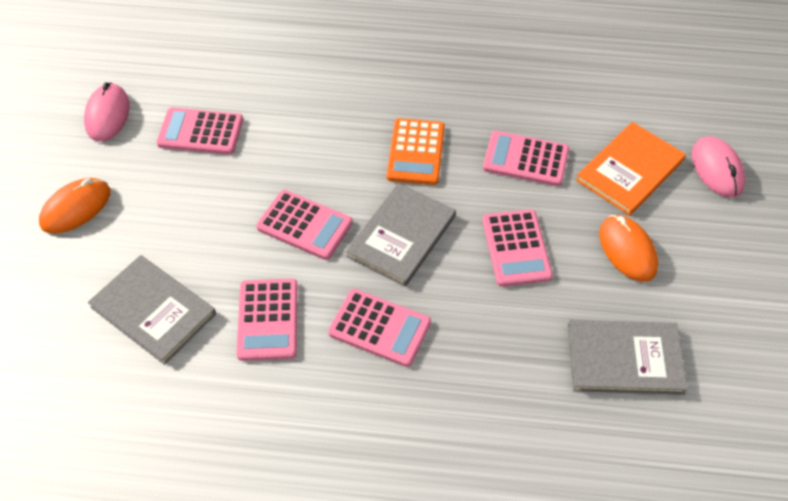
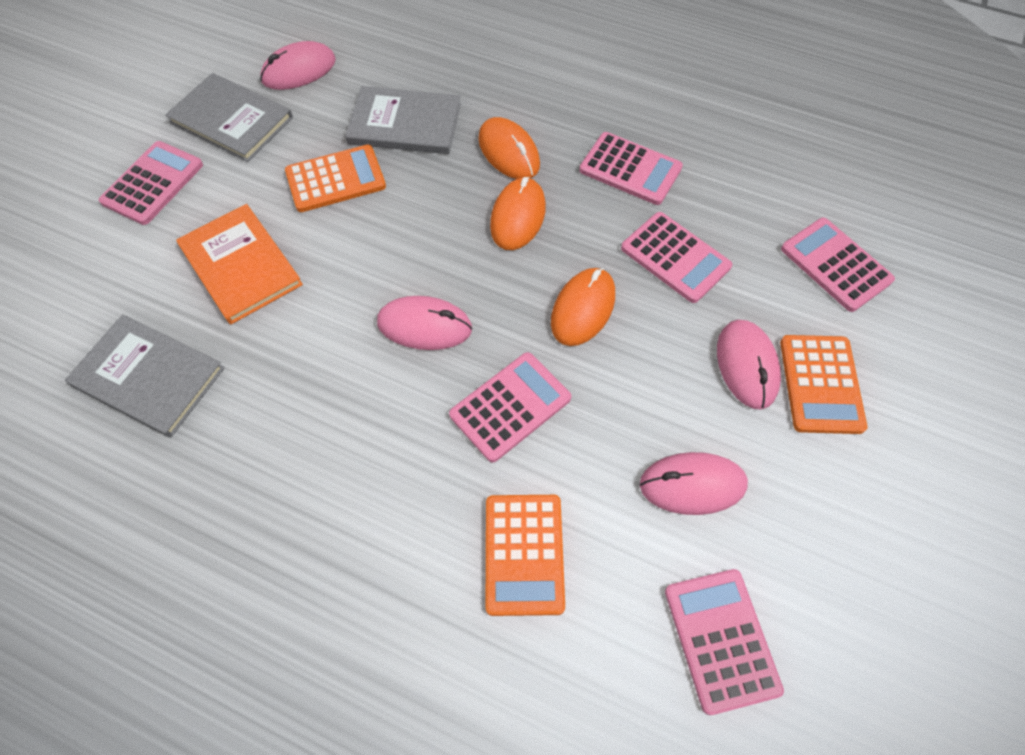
orange calculator: 1 -> 3
orange mouse: 2 -> 3
pink mouse: 2 -> 4

